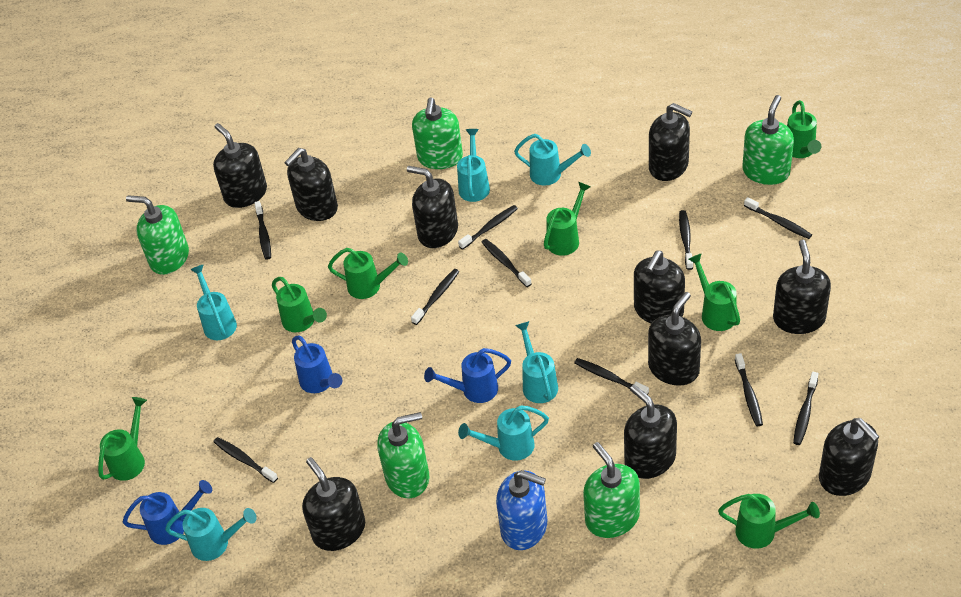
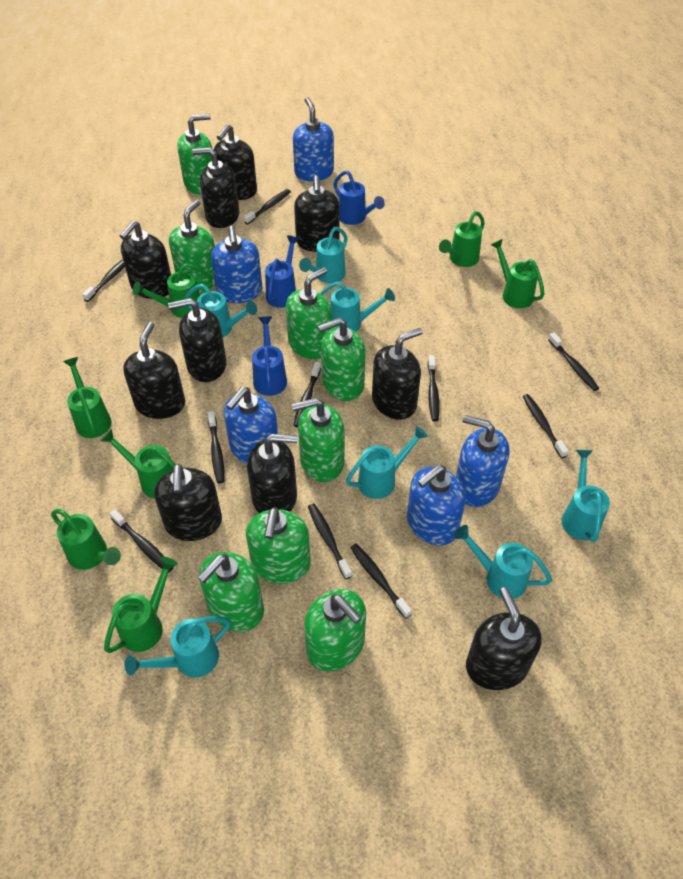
blue soap dispenser: 1 -> 5
green soap dispenser: 5 -> 8
turquoise watering can: 6 -> 7

